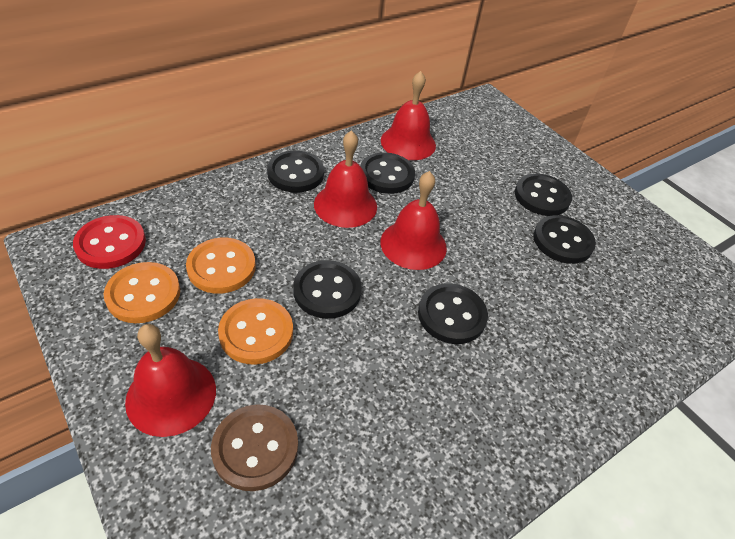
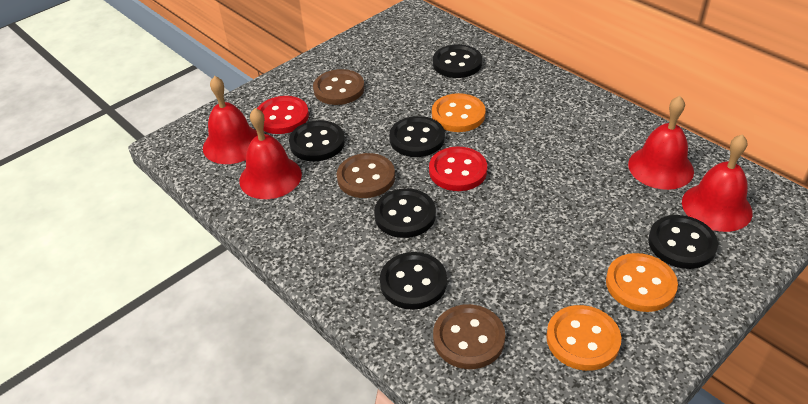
brown button: 1 -> 3
red button: 1 -> 2

